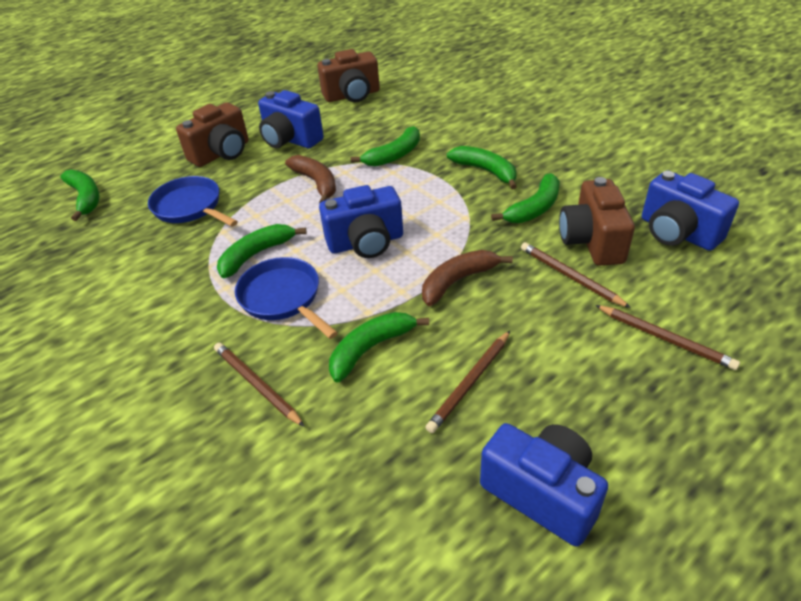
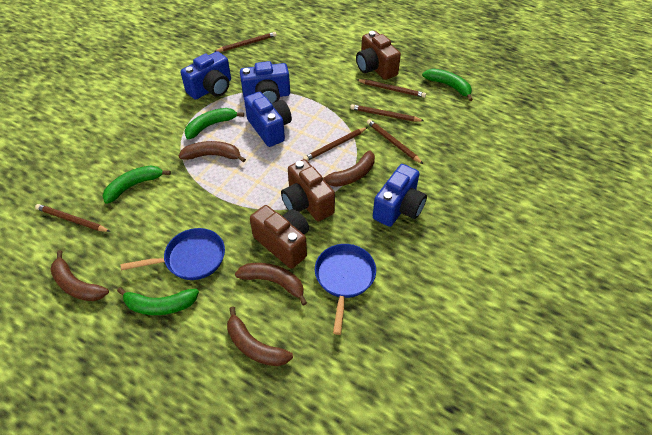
brown banana: 2 -> 5
brown pencil: 4 -> 6
green banana: 6 -> 4

